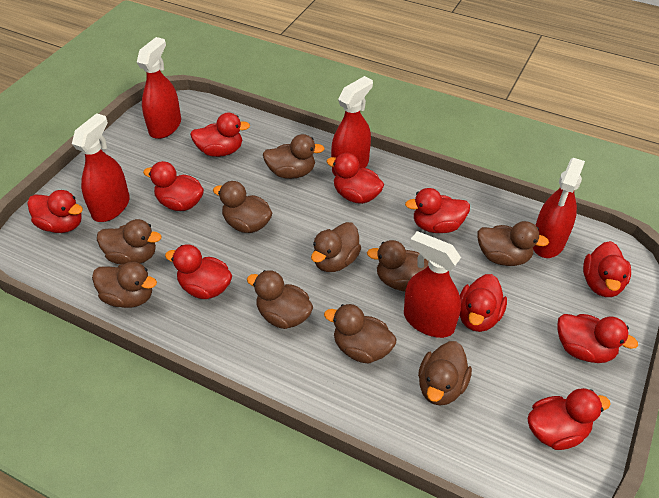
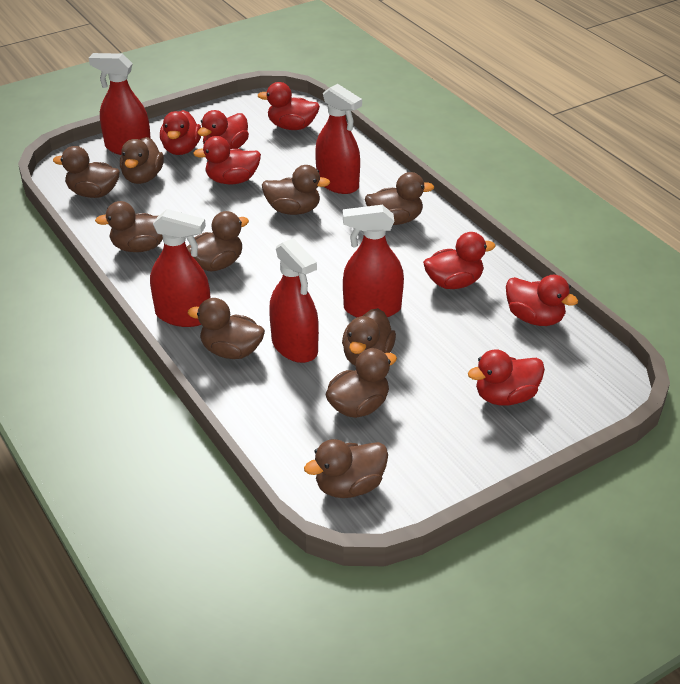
red duck: 10 -> 7

